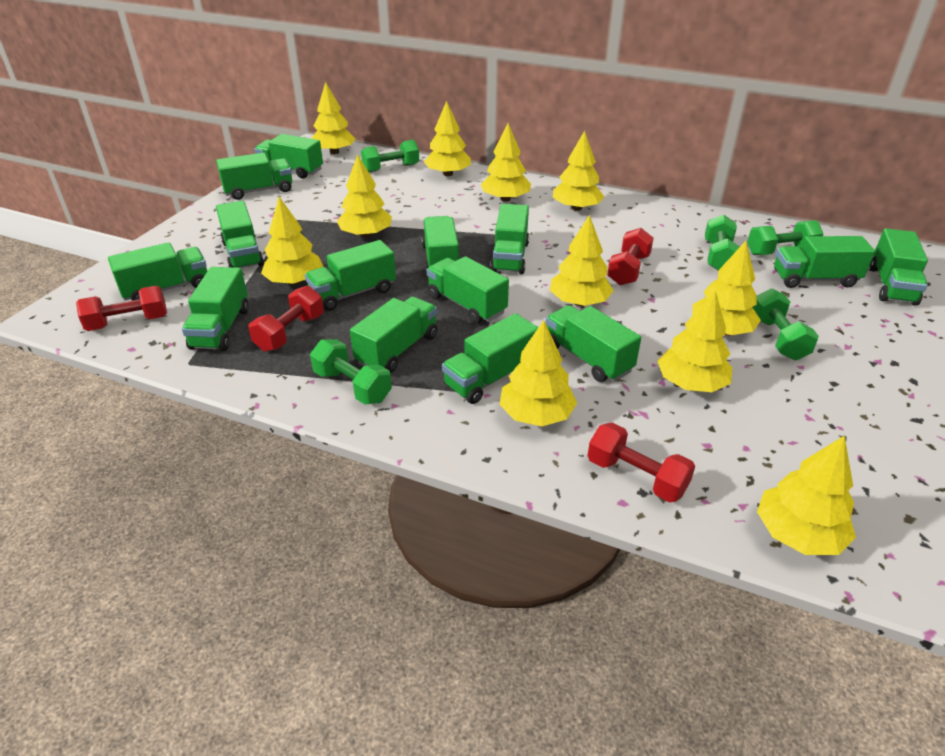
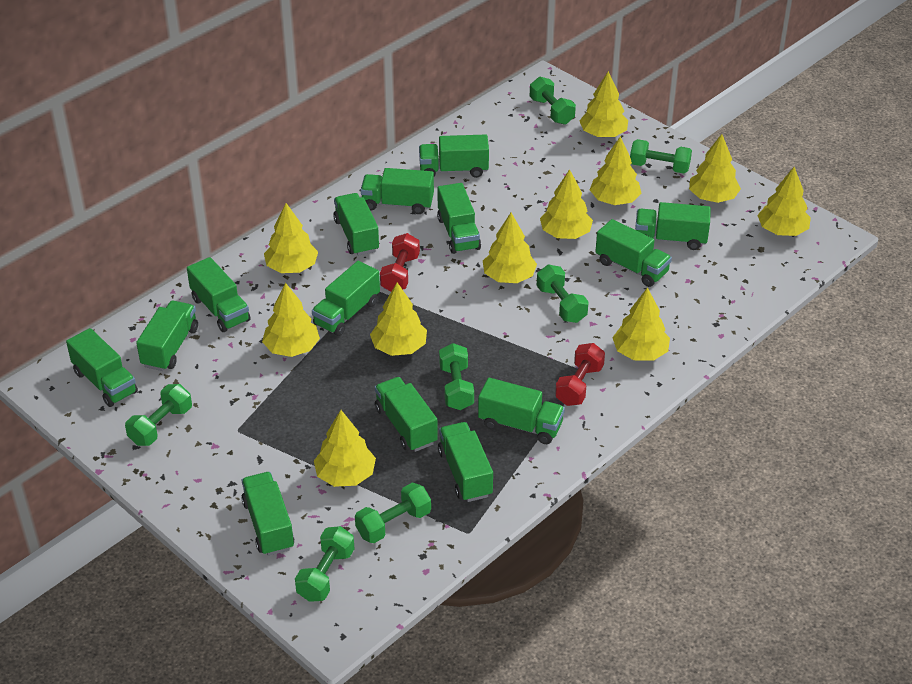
green dumbbell: 5 -> 7
red dumbbell: 4 -> 2

